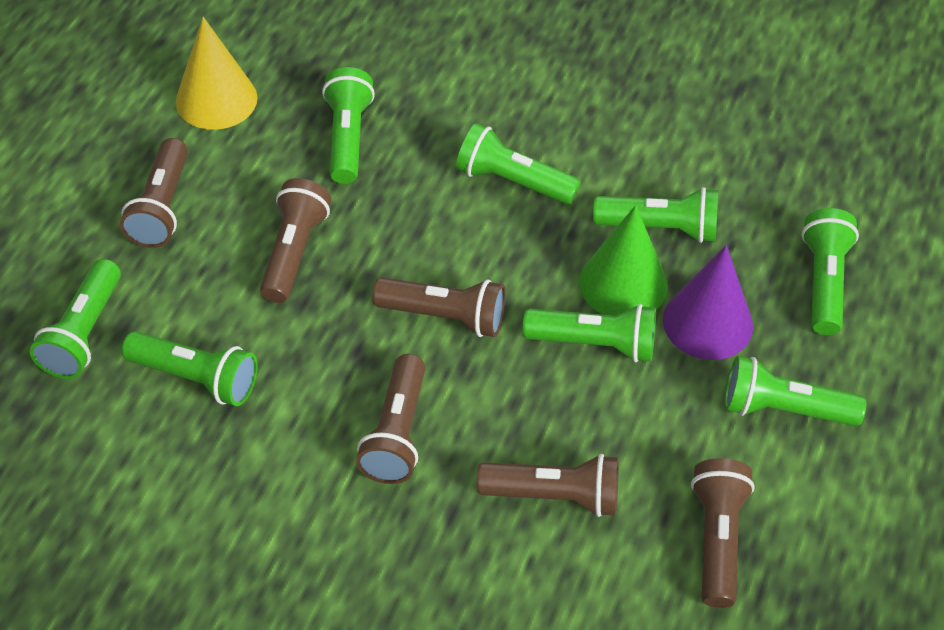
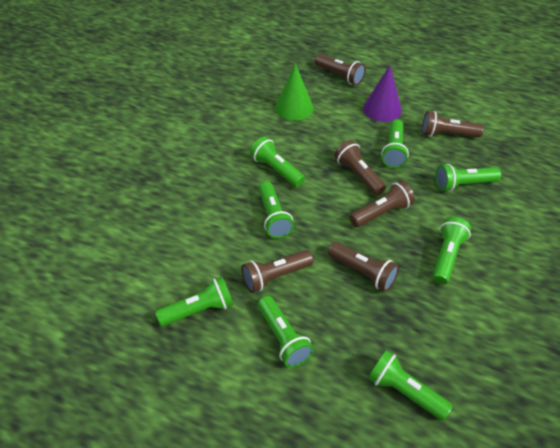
yellow cone: 1 -> 0

